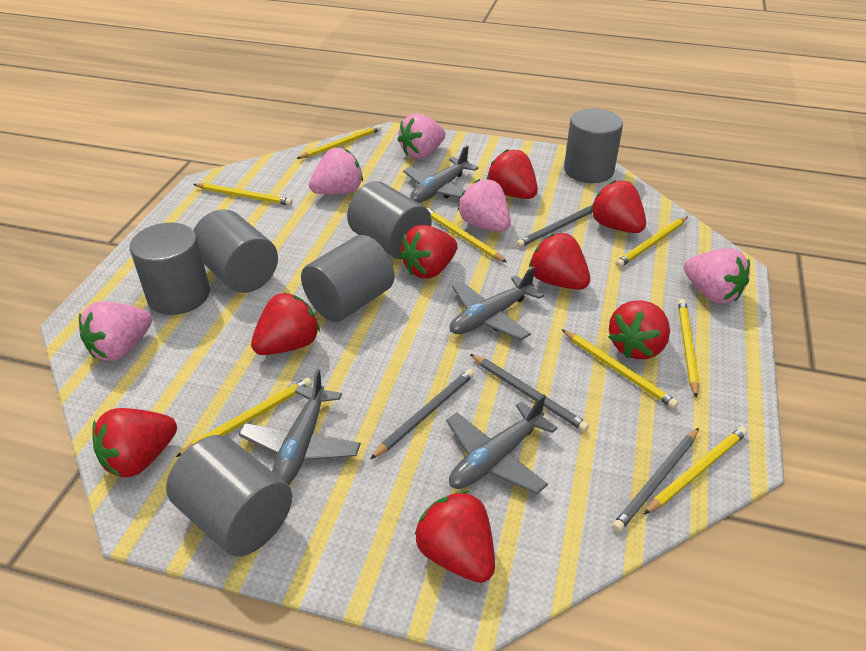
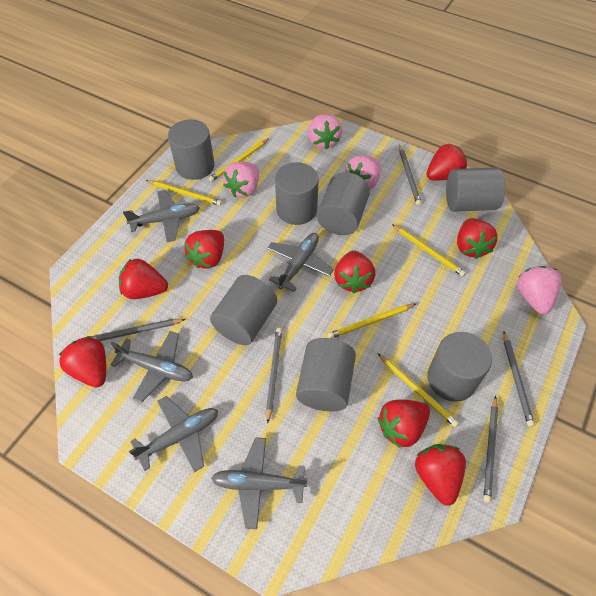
grey cylinder: 6 -> 7
grey pencil: 4 -> 5
grey plane: 4 -> 5
pink strawberry: 5 -> 4
yellow pencil: 8 -> 5

